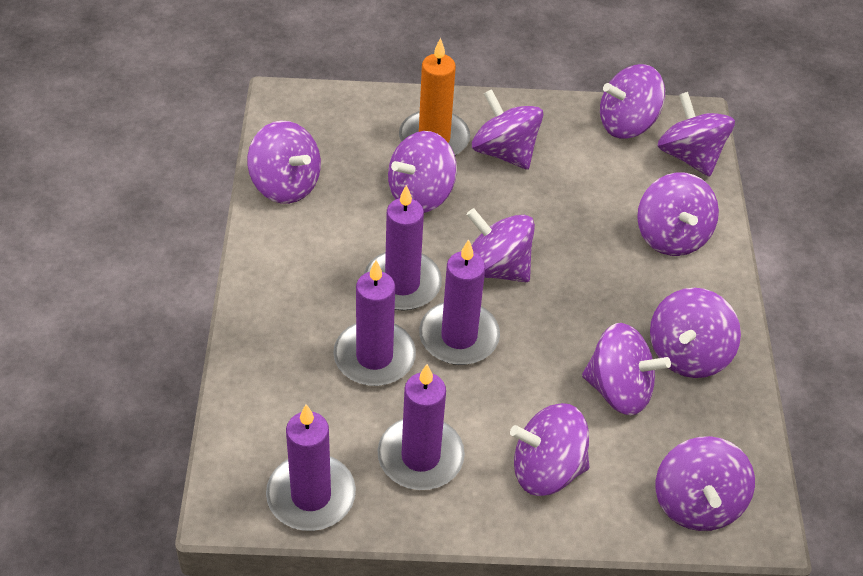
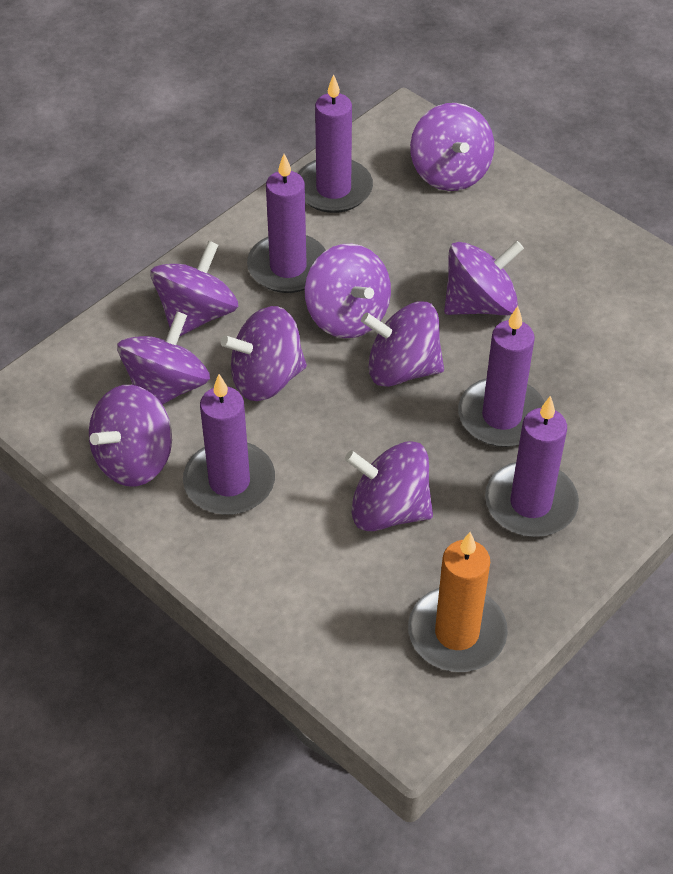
purple spinning top: 11 -> 9

